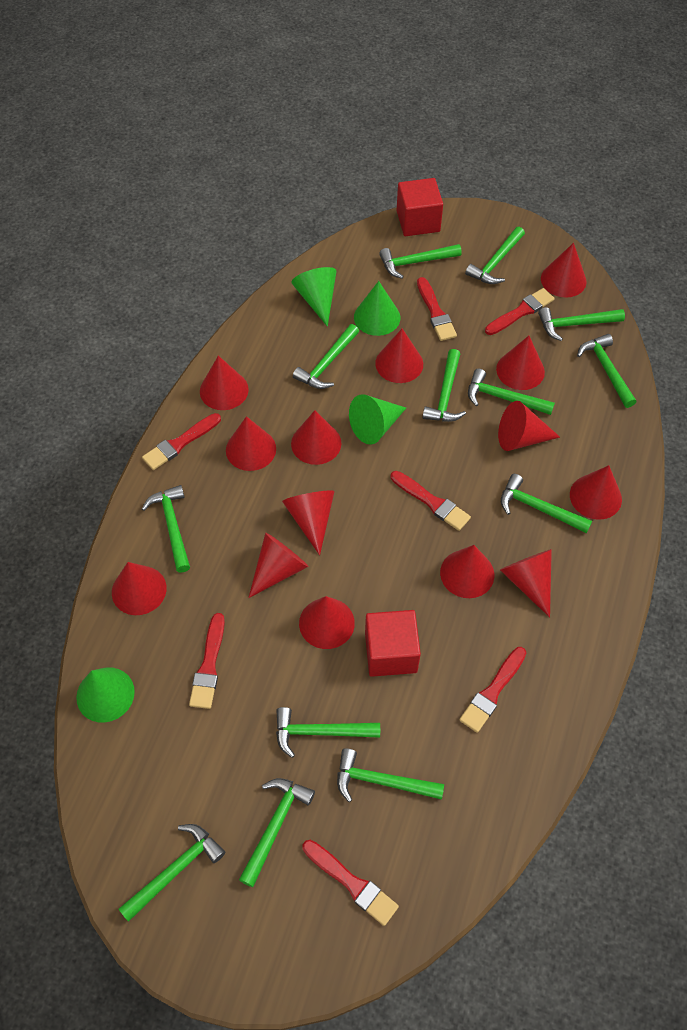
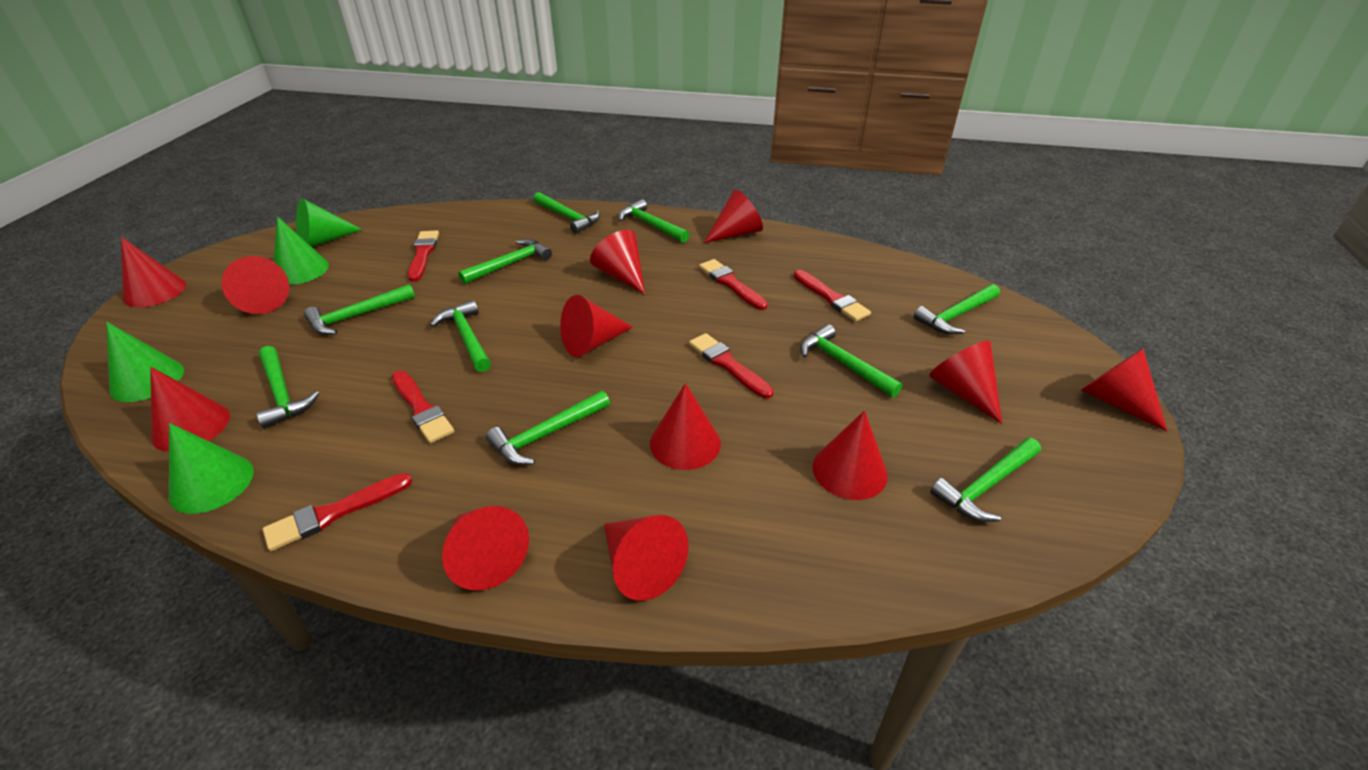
green hammer: 13 -> 10
red brush: 7 -> 6
red cone: 14 -> 12
red cube: 2 -> 0

